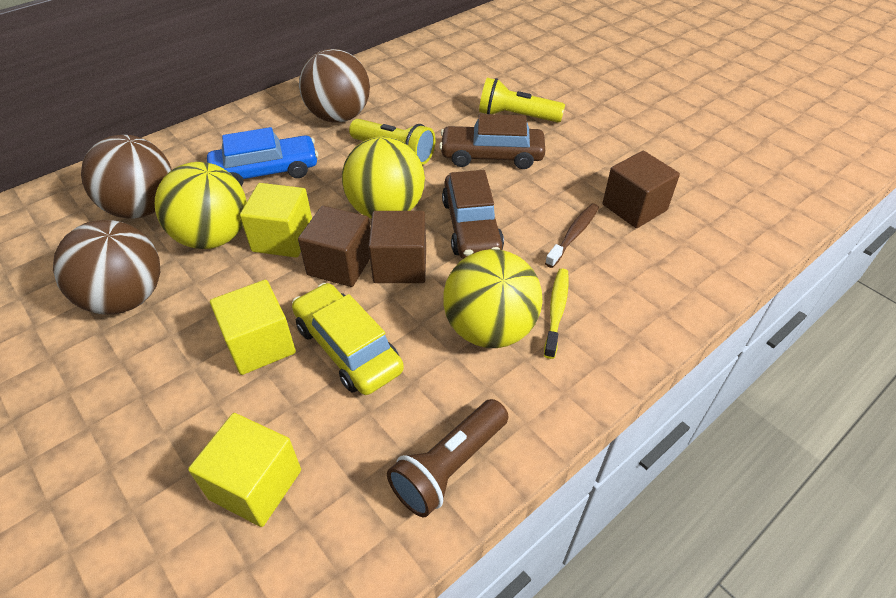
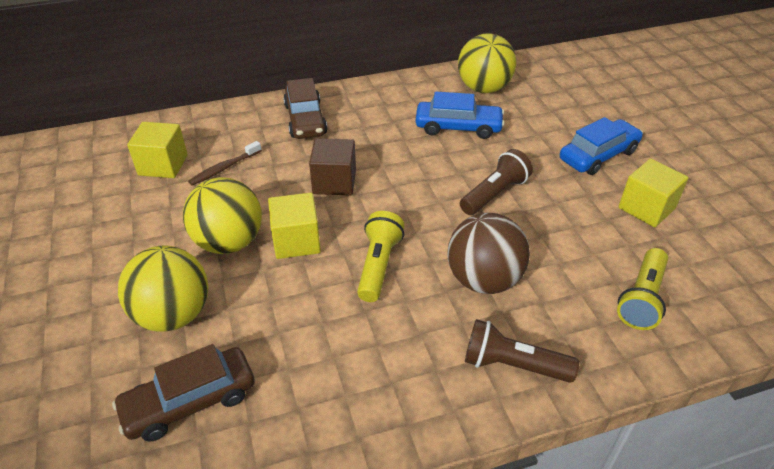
blue car: 1 -> 2
brown ball: 3 -> 1
brown cube: 3 -> 1
brown flashlight: 1 -> 2
yellow car: 1 -> 0
yellow toothbrush: 1 -> 0

